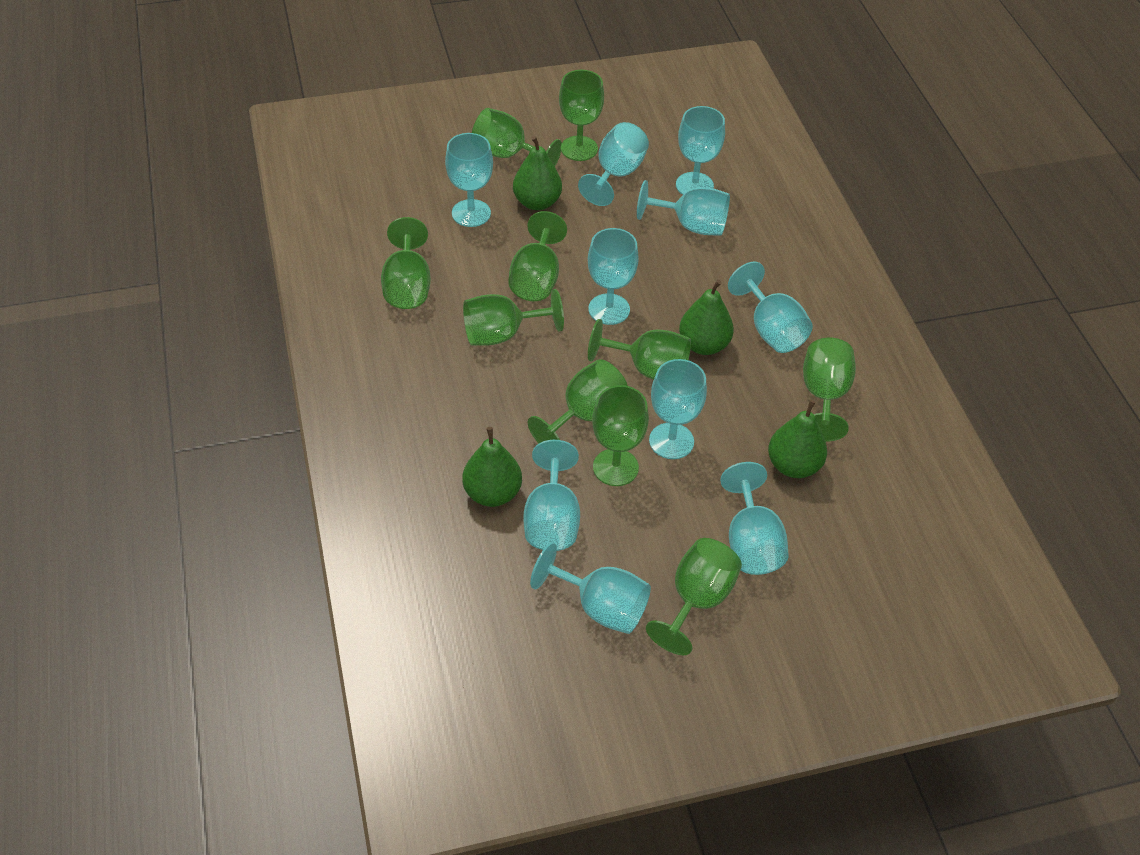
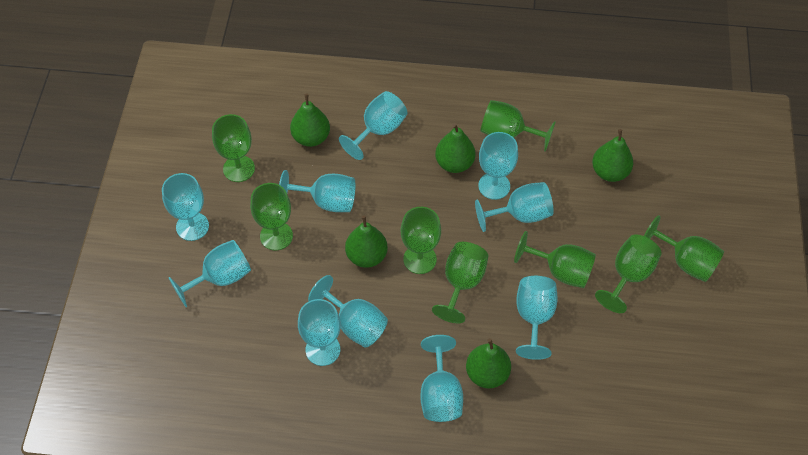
green goblet: 10 -> 8
green pear: 4 -> 5

